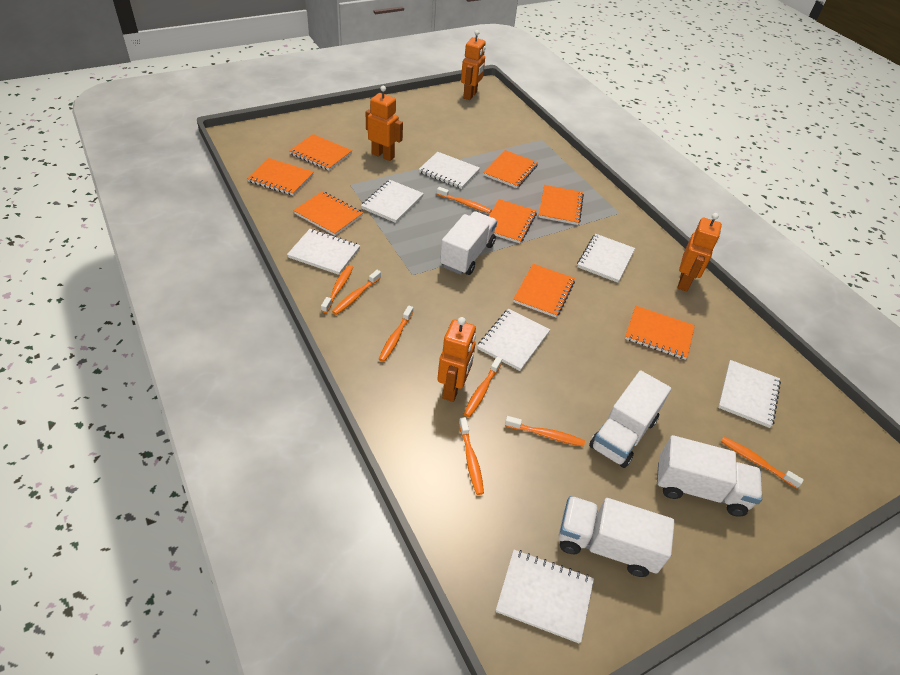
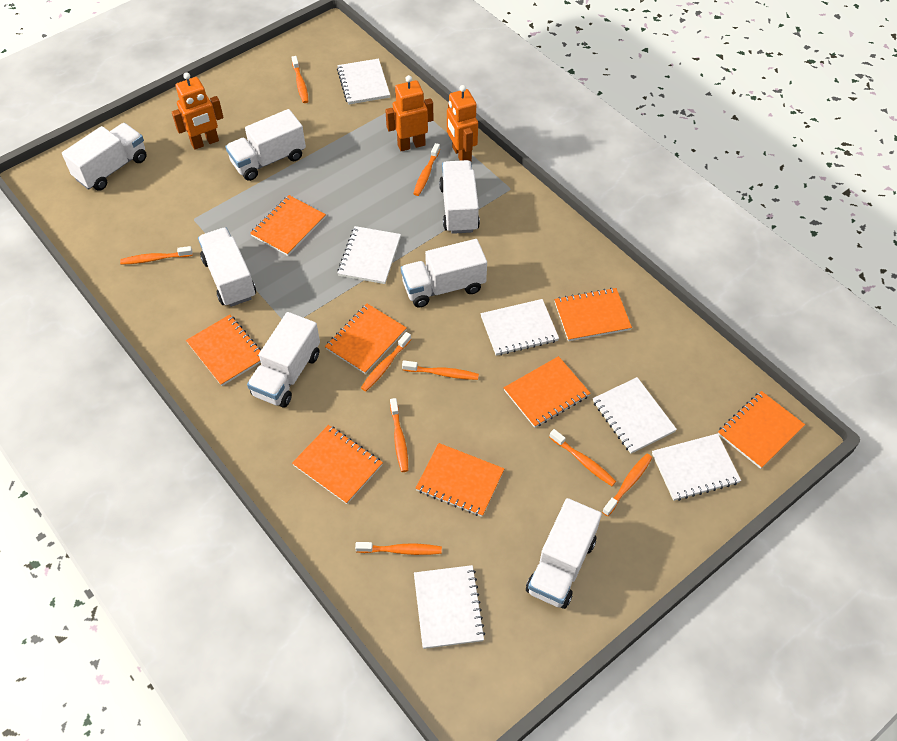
orange robot: 4 -> 3
orange toothbrush: 8 -> 9
white notebook: 7 -> 6
white truck: 4 -> 7

